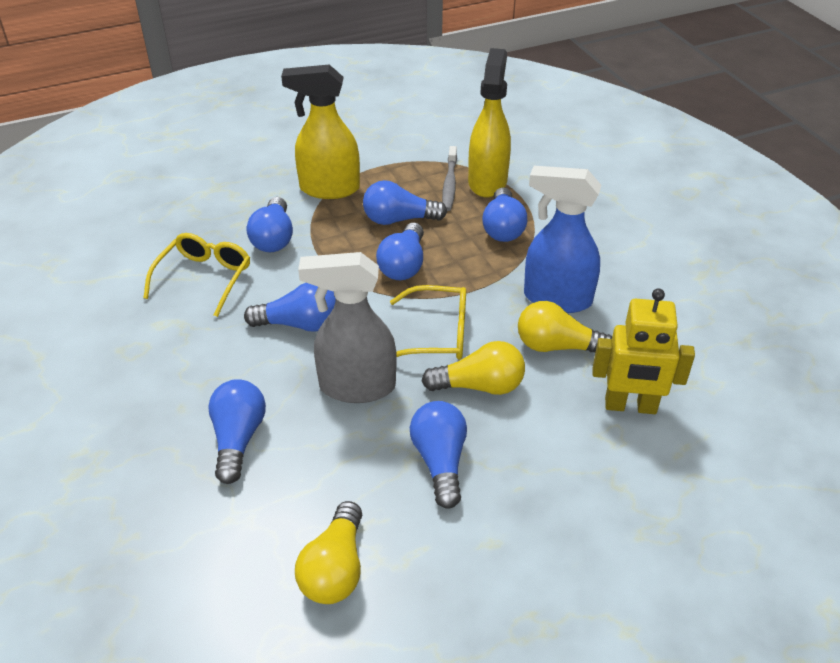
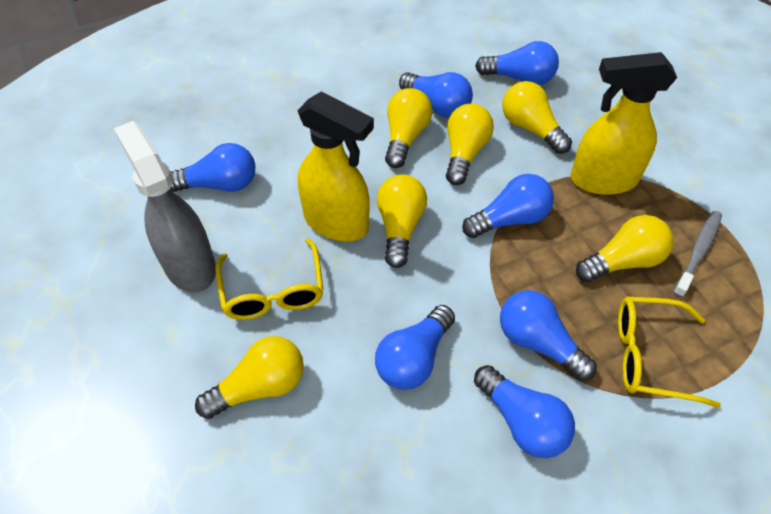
blue spray bottle: 1 -> 0
yellow light bulb: 3 -> 6
yellow robot: 1 -> 0

